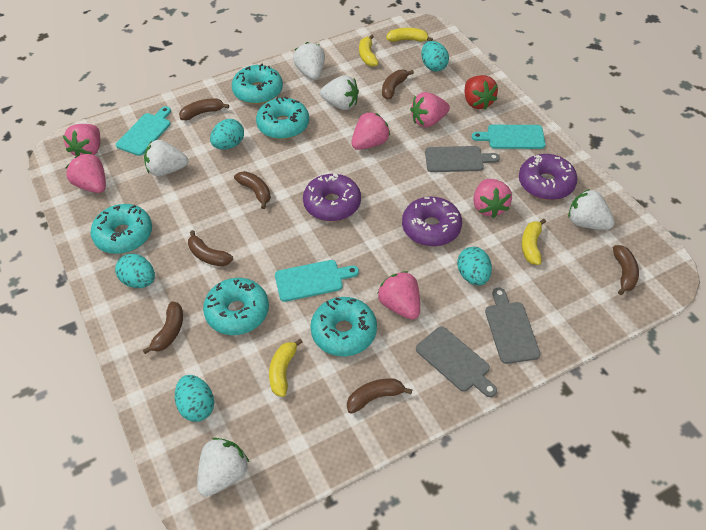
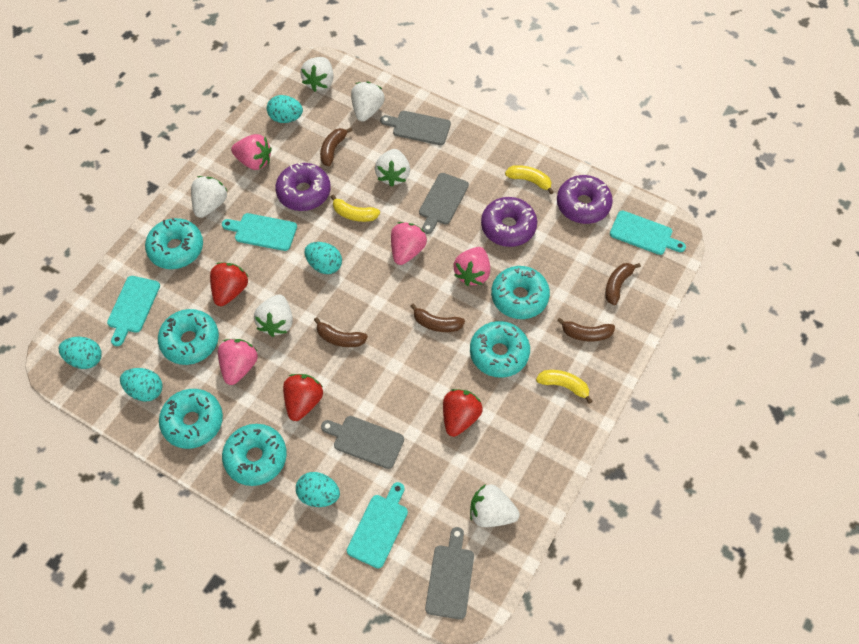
brown banana: 7 -> 5
grey cutting board: 3 -> 4
pink strawberry: 6 -> 4
red strawberry: 1 -> 3
turquoise cutting board: 3 -> 4
turquoise donut: 5 -> 6
white strawberry: 5 -> 6
yellow banana: 4 -> 3

